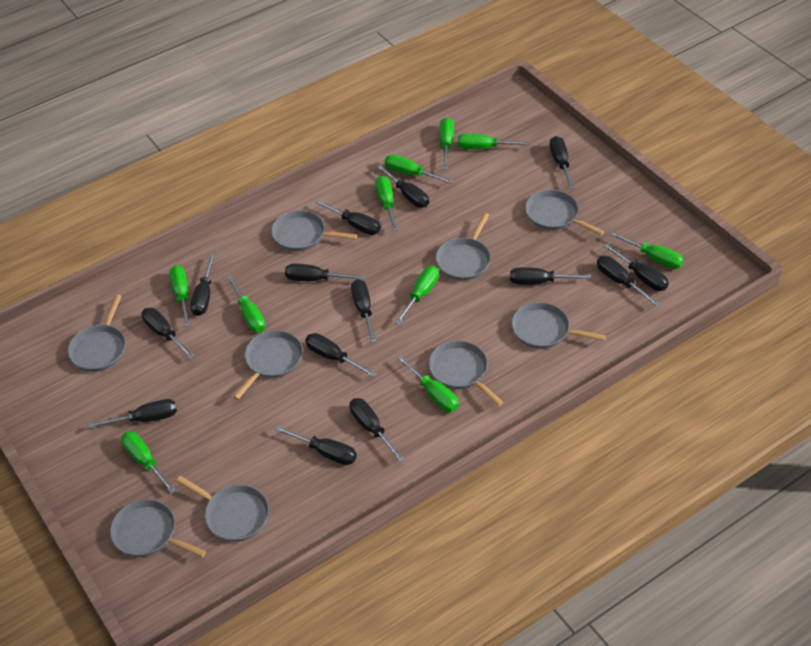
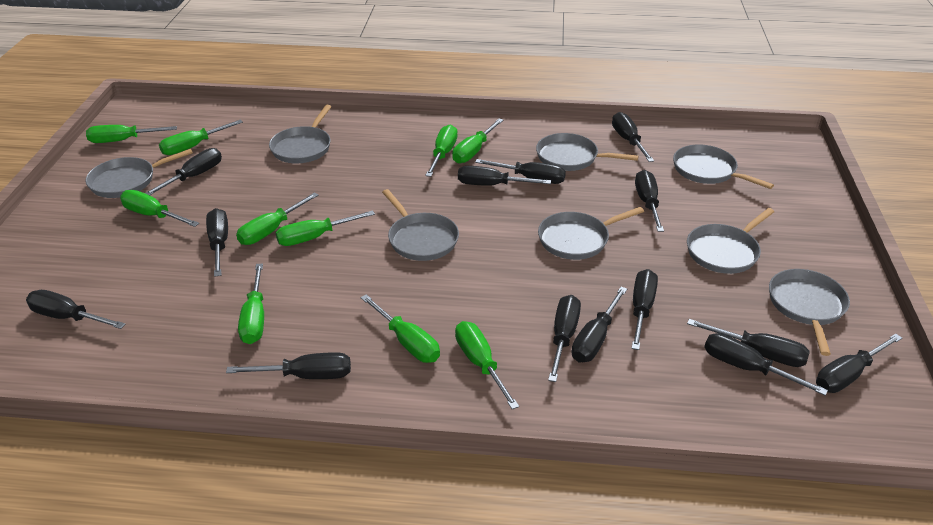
grey pan: 9 -> 8

